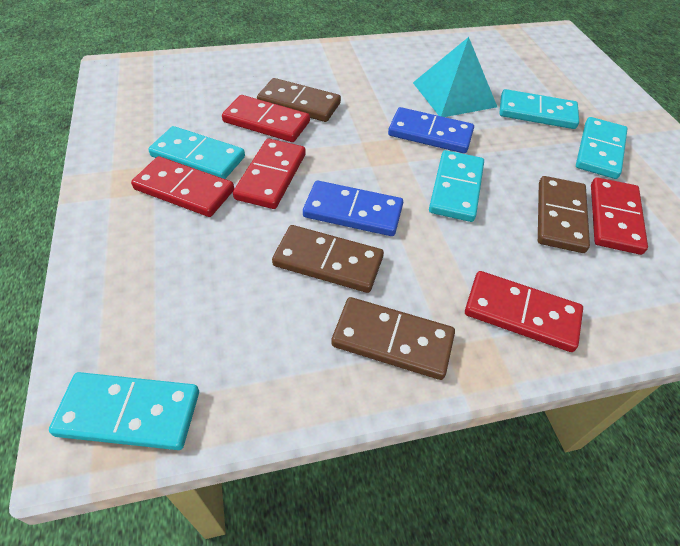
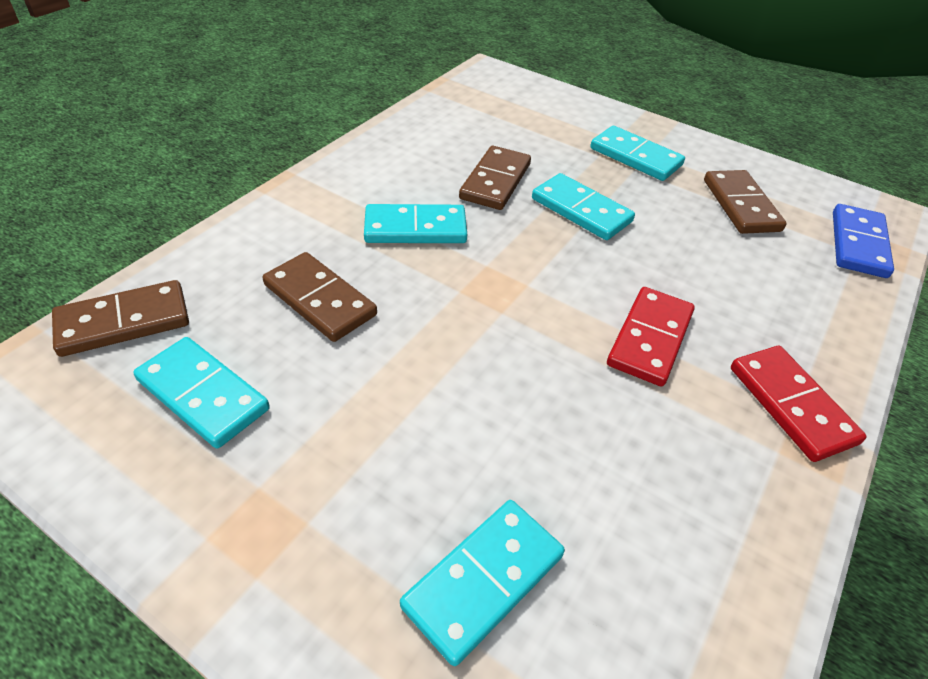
blue domino: 2 -> 1
red domino: 5 -> 2
turquoise pyramid: 1 -> 0

